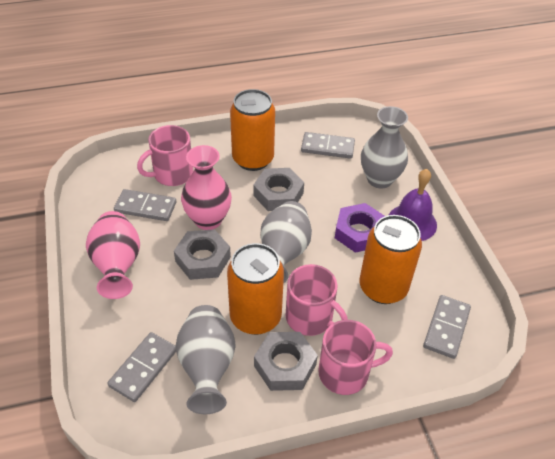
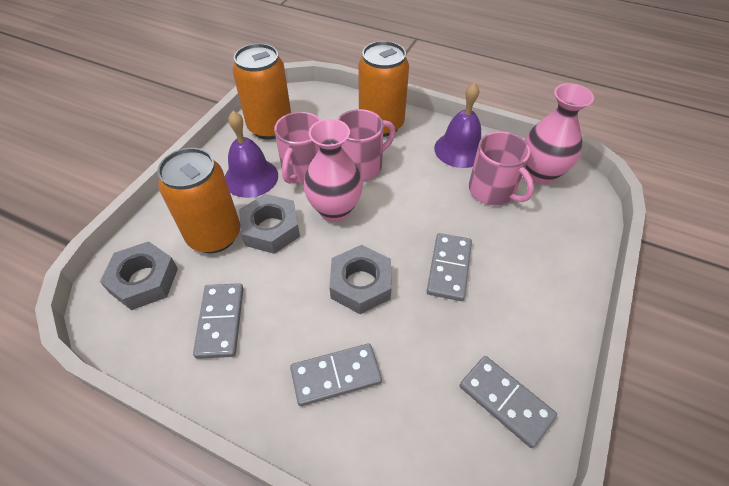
grey vase: 3 -> 0
purple bell: 1 -> 2
purple nut: 1 -> 0

